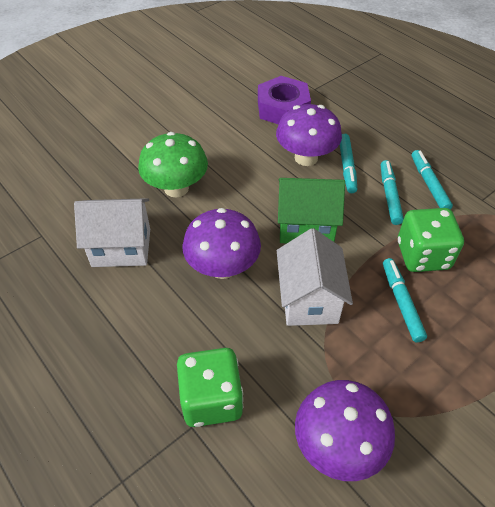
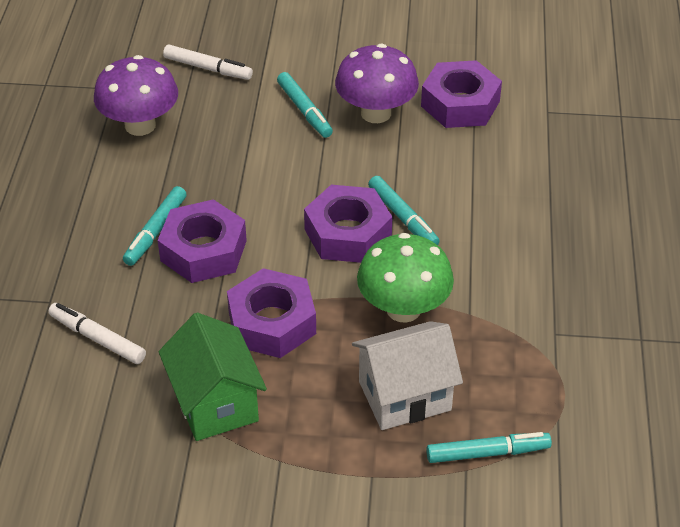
green dice: 2 -> 0
purple mushroom: 3 -> 2
purple nut: 1 -> 4
white house: 2 -> 1
white marker: 0 -> 2

